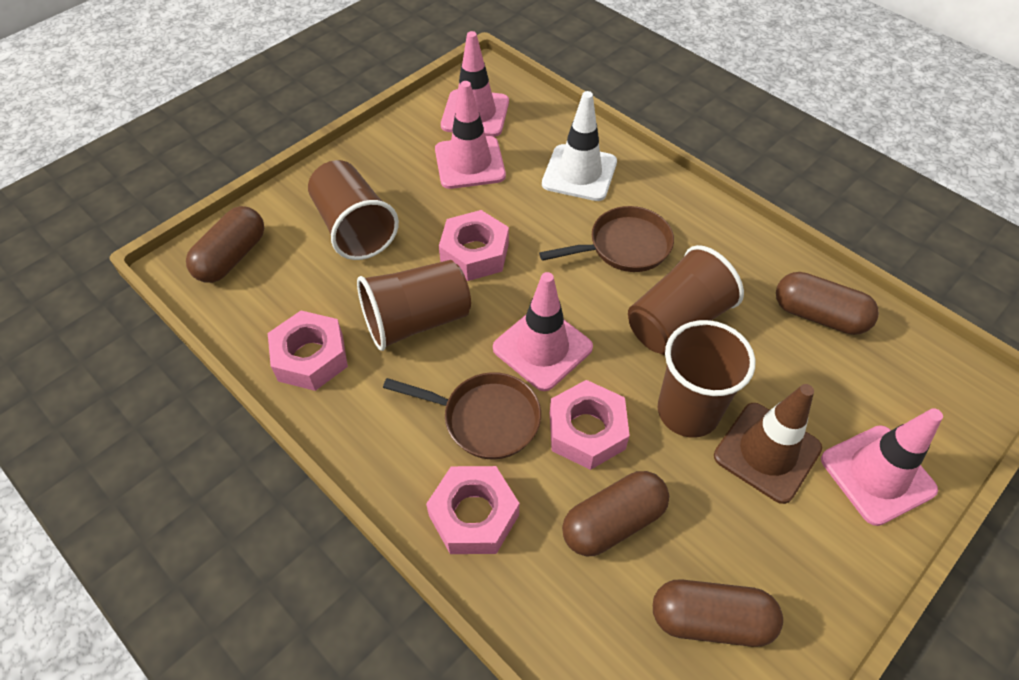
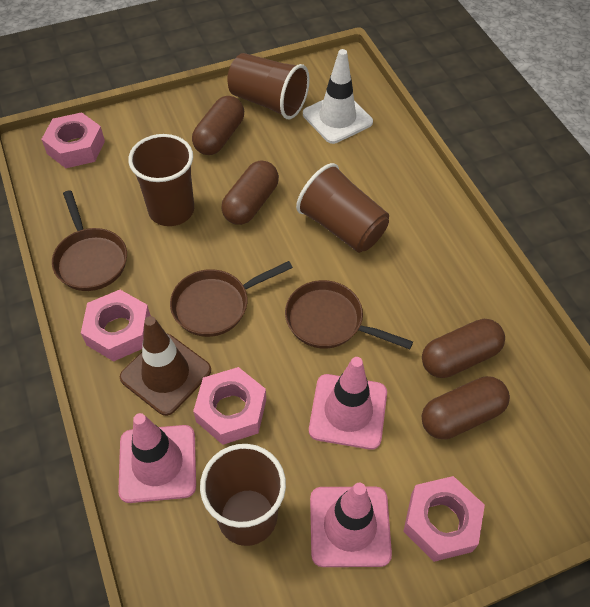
brown pan: 2 -> 3
pink traffic cone: 4 -> 3

